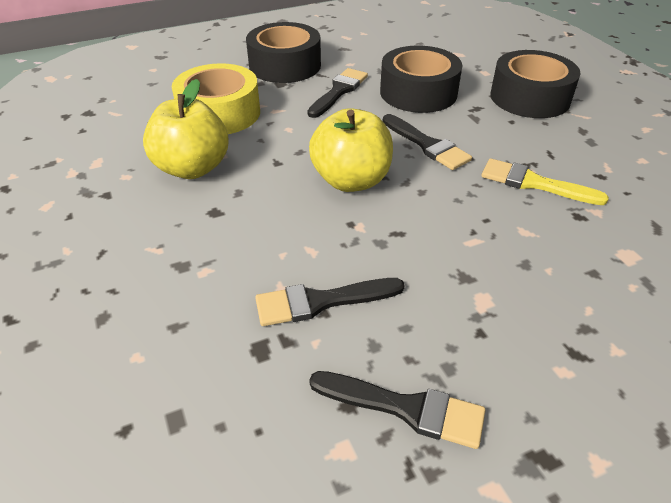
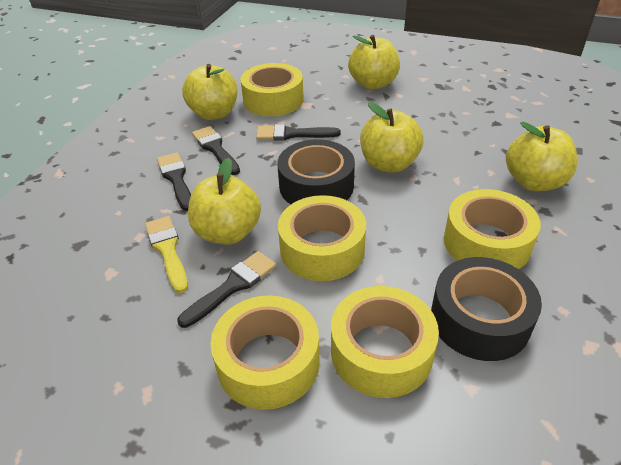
black tape: 3 -> 2
yellow apple: 2 -> 5
yellow tape: 1 -> 5

